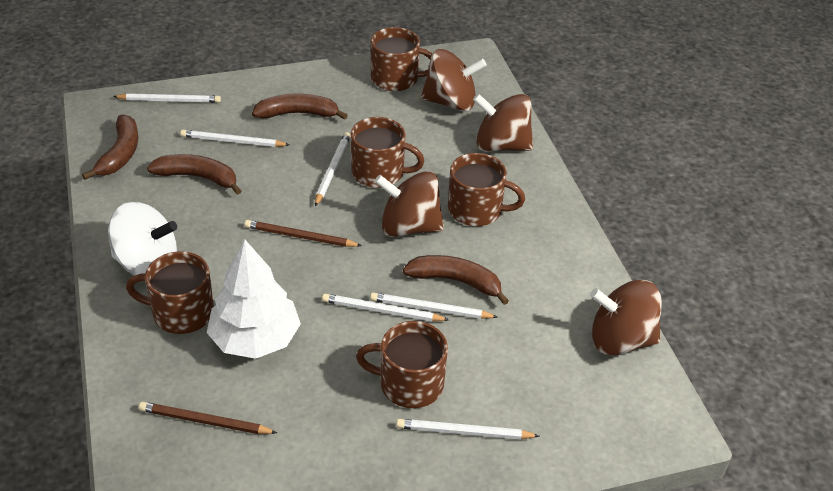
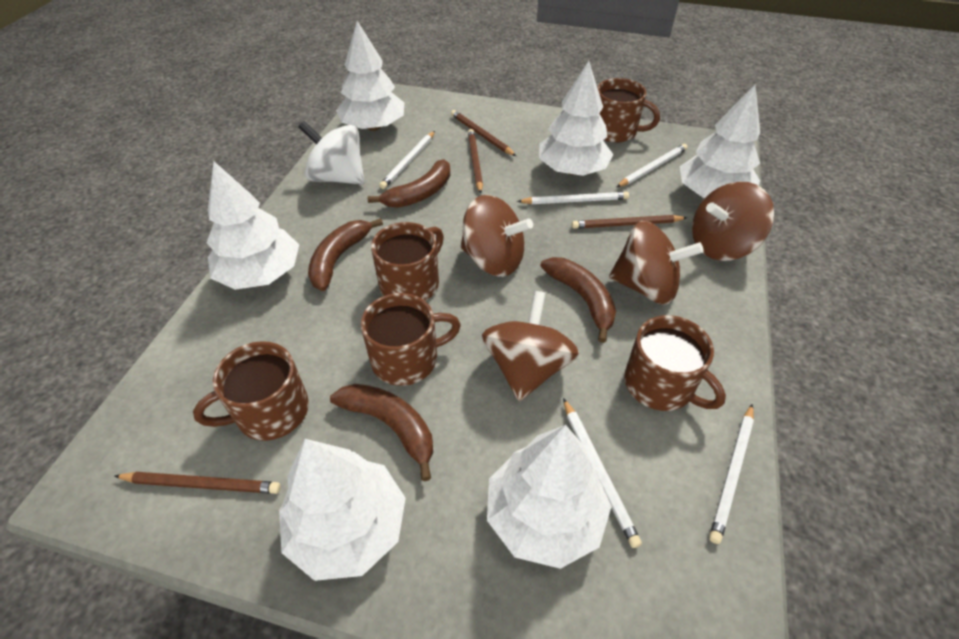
brown pencil: 2 -> 4
white pencil: 6 -> 5
white tree: 1 -> 6

